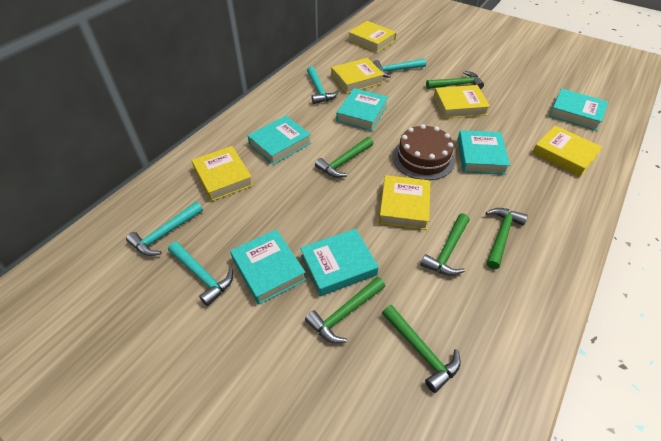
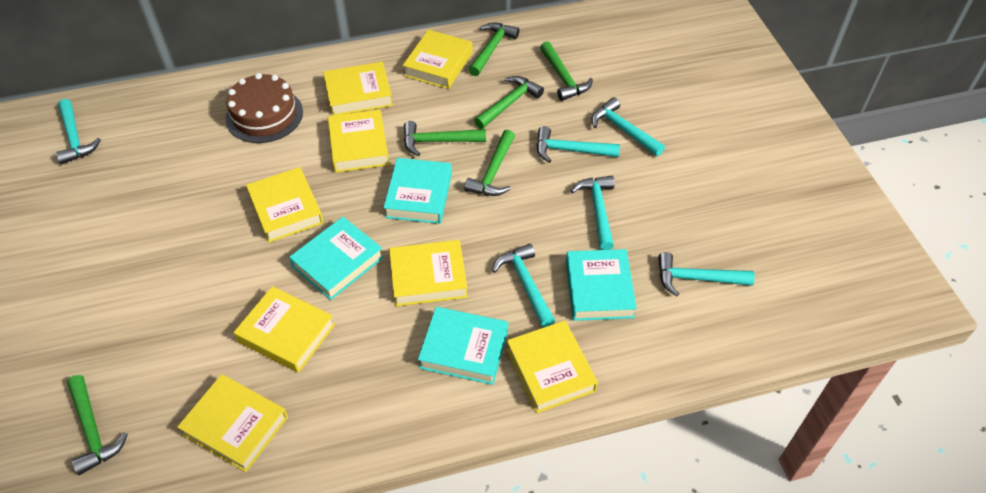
turquoise book: 6 -> 4
turquoise hammer: 4 -> 6
yellow book: 6 -> 8

